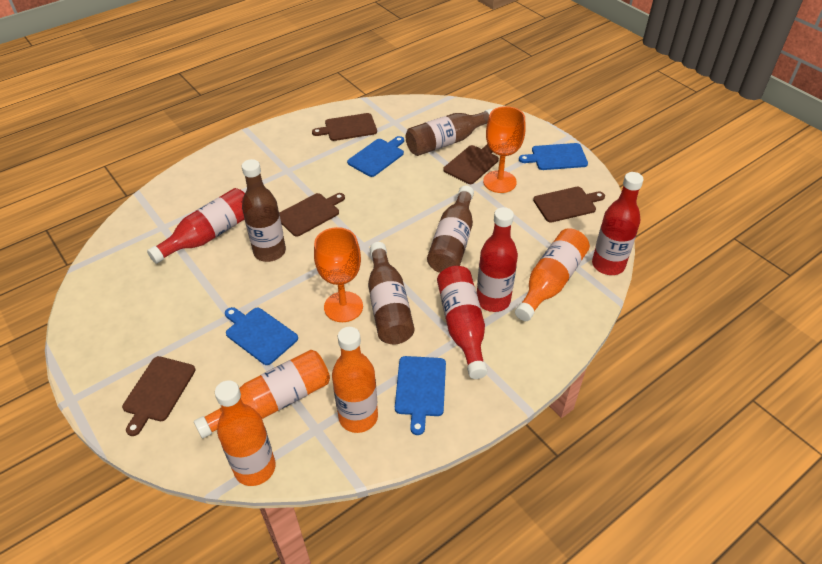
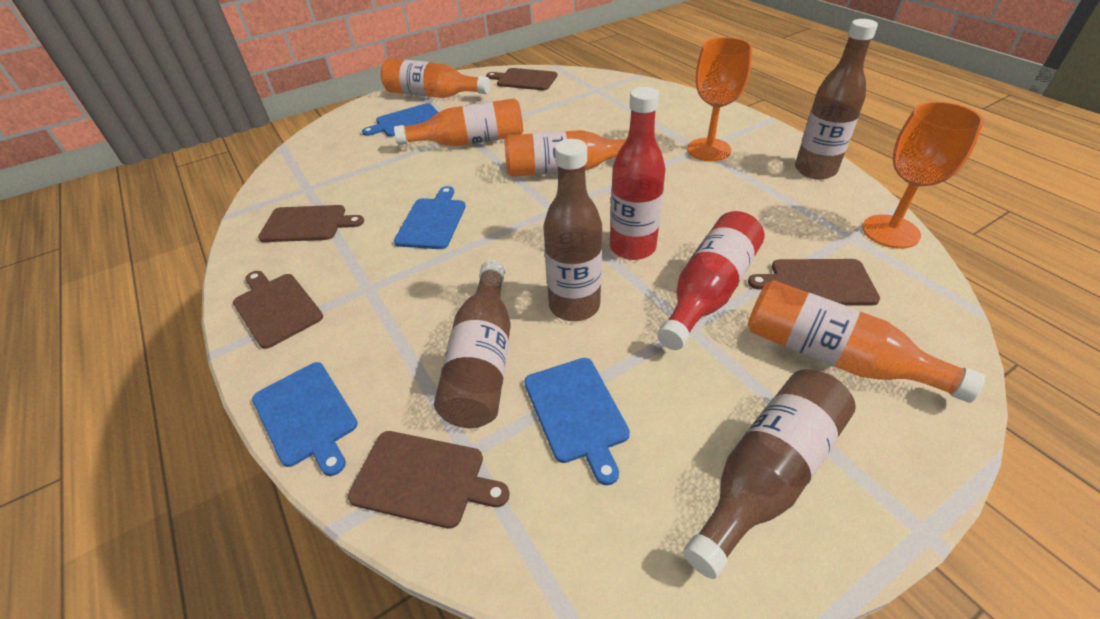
red bottle: 4 -> 2

